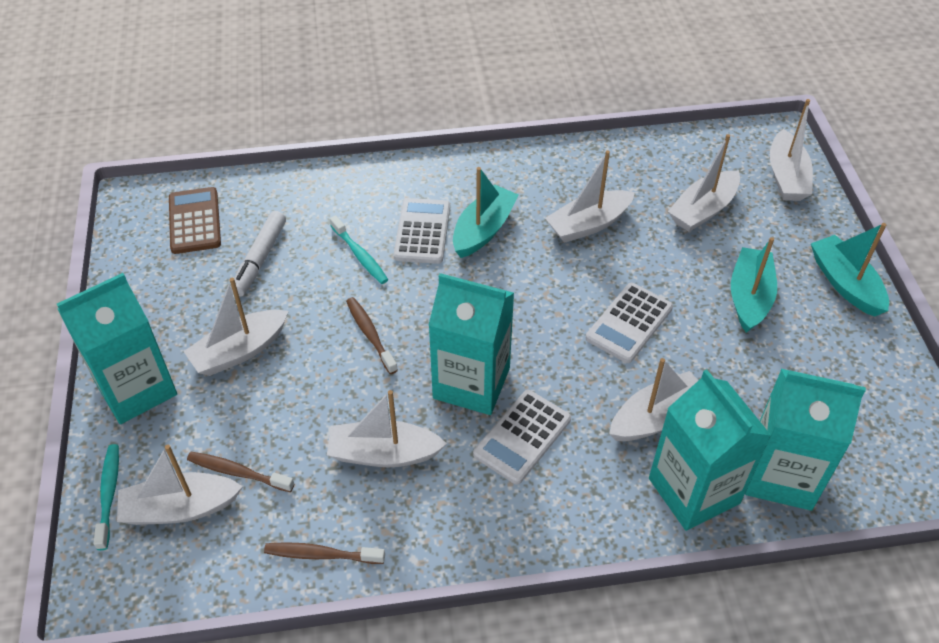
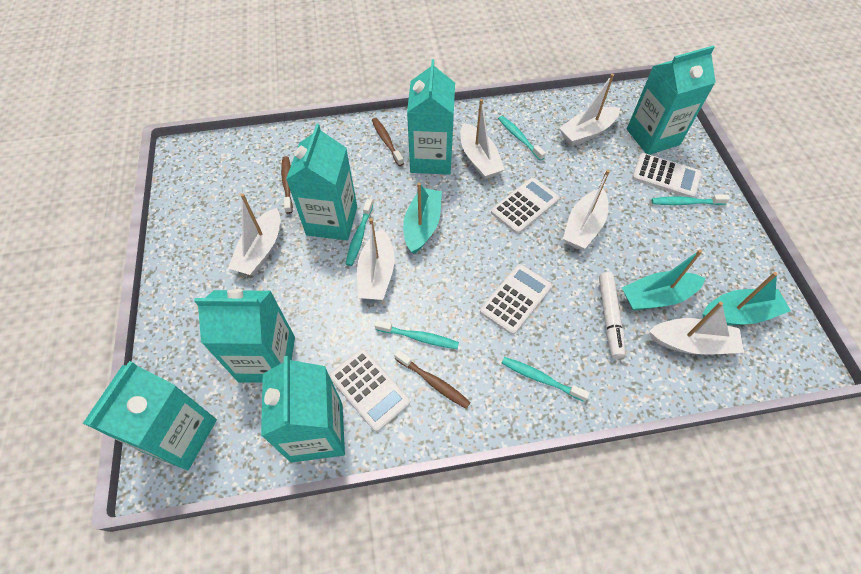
brown calculator: 1 -> 0
turquoise carton: 4 -> 6
turquoise toothbrush: 2 -> 5
white boat: 7 -> 6
white calculator: 3 -> 4

